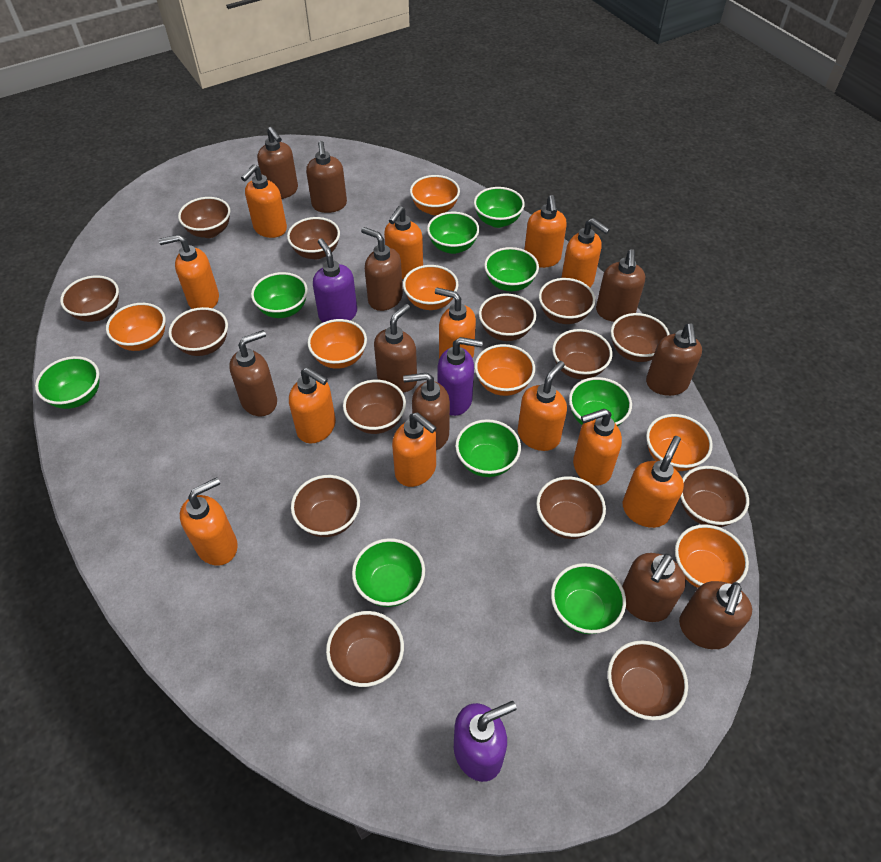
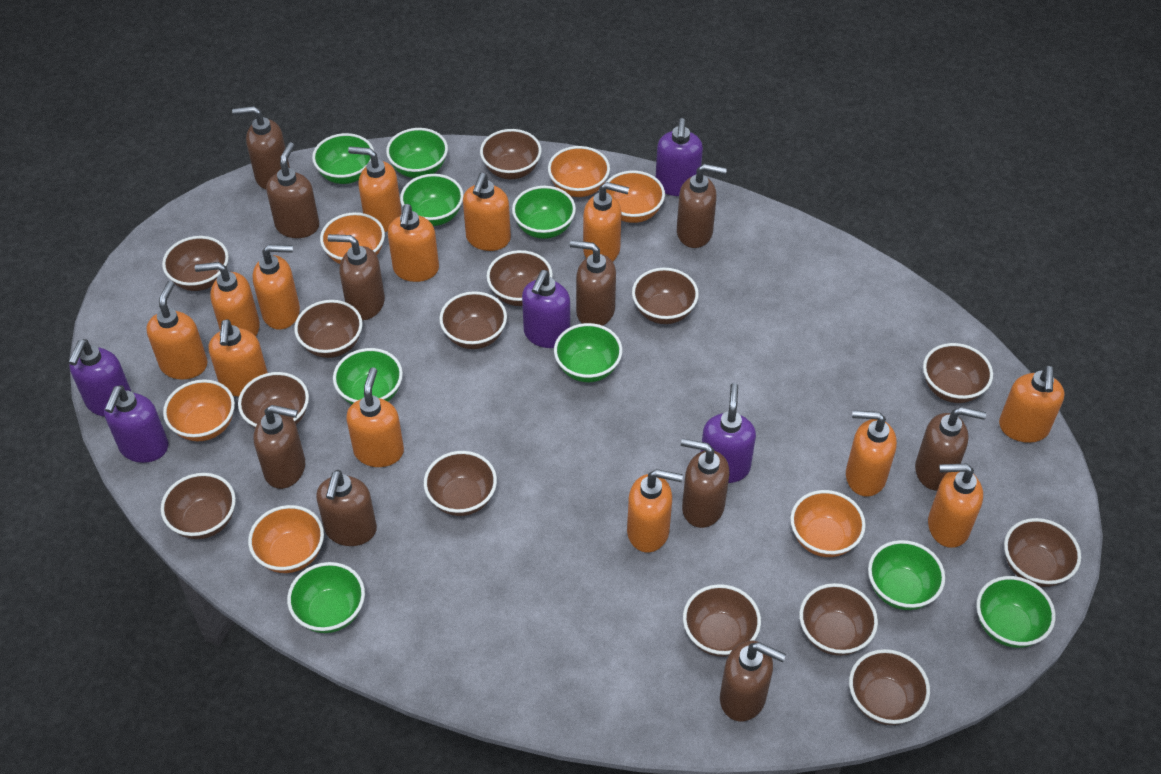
orange bowl: 7 -> 6
orange soap dispenser: 12 -> 13
purple soap dispenser: 3 -> 5

